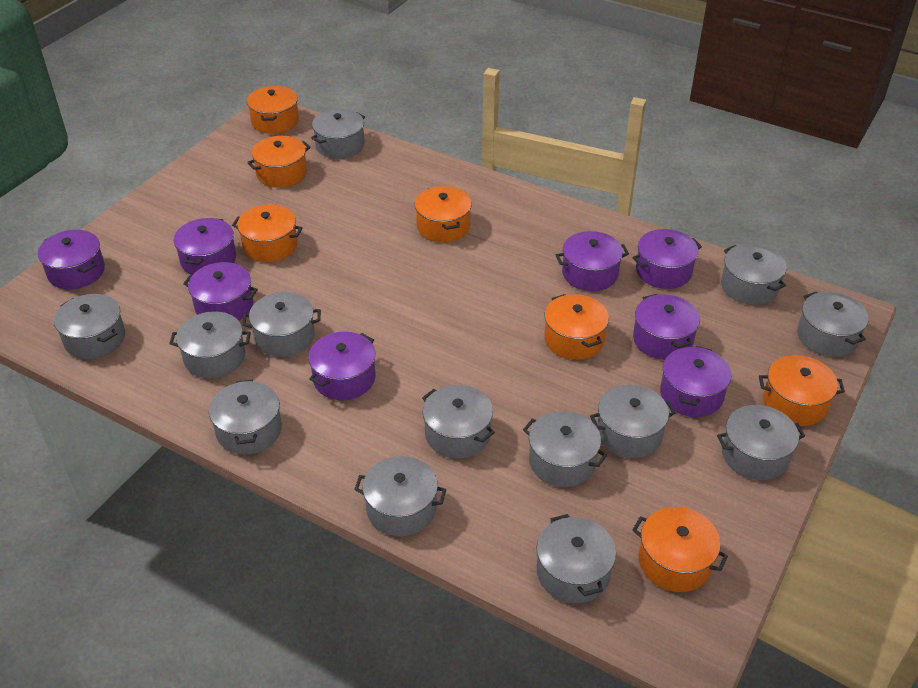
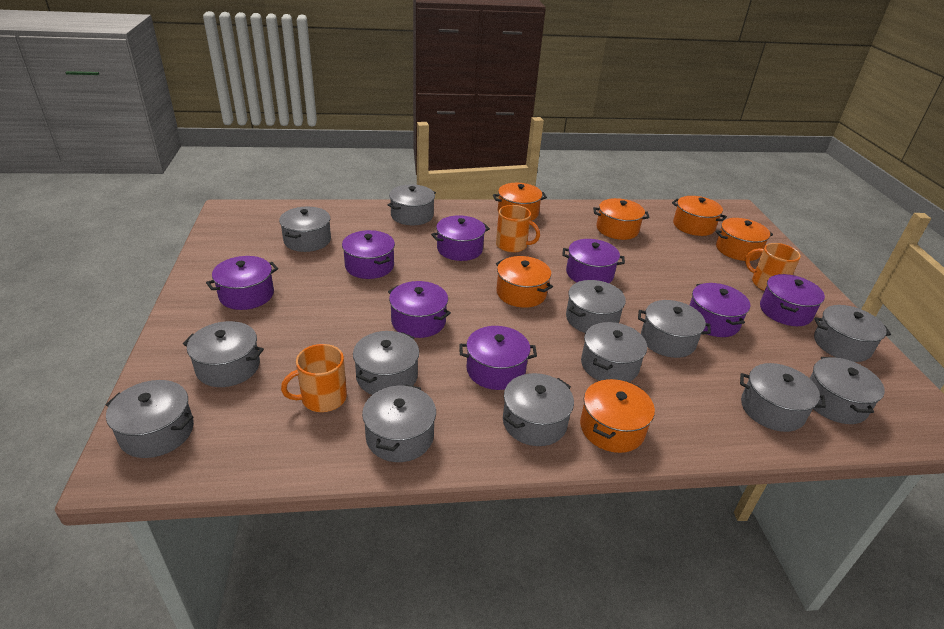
orange mug: 0 -> 3
orange pot: 7 -> 6

